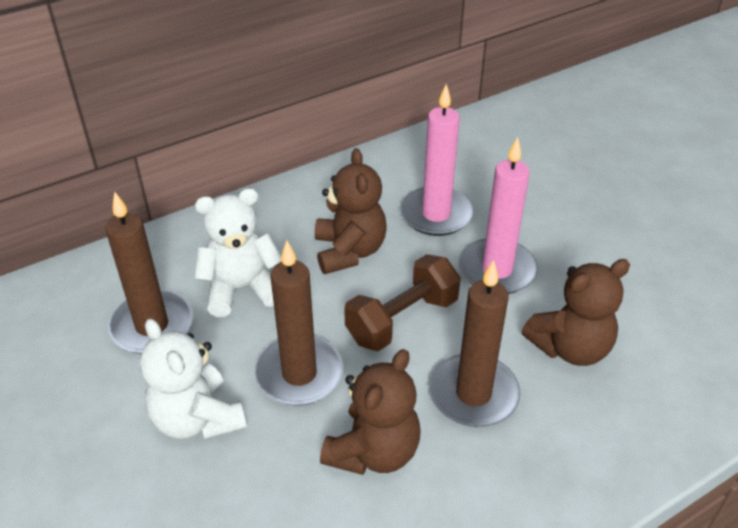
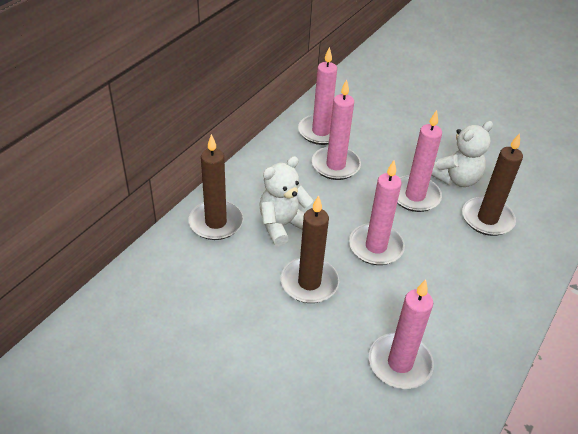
brown dumbbell: 1 -> 0
brown teddy bear: 3 -> 0
pink candle: 2 -> 5

